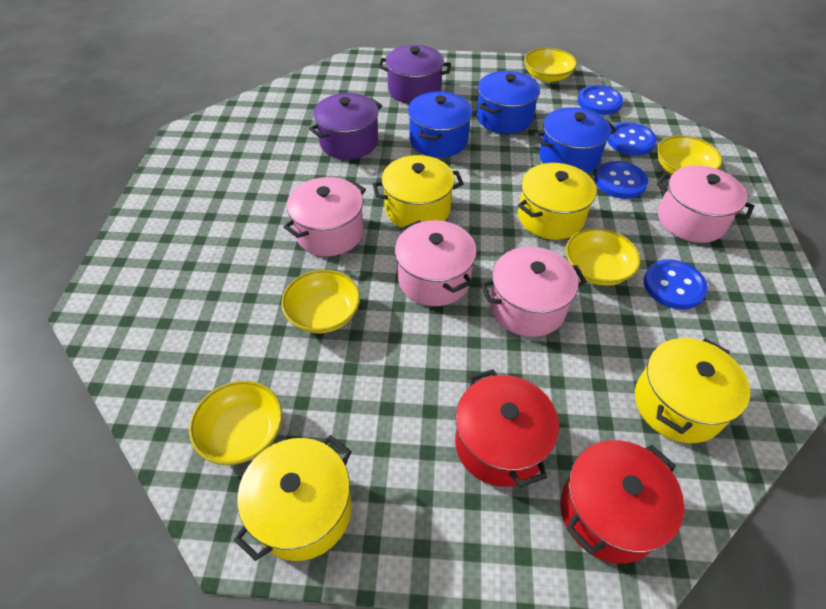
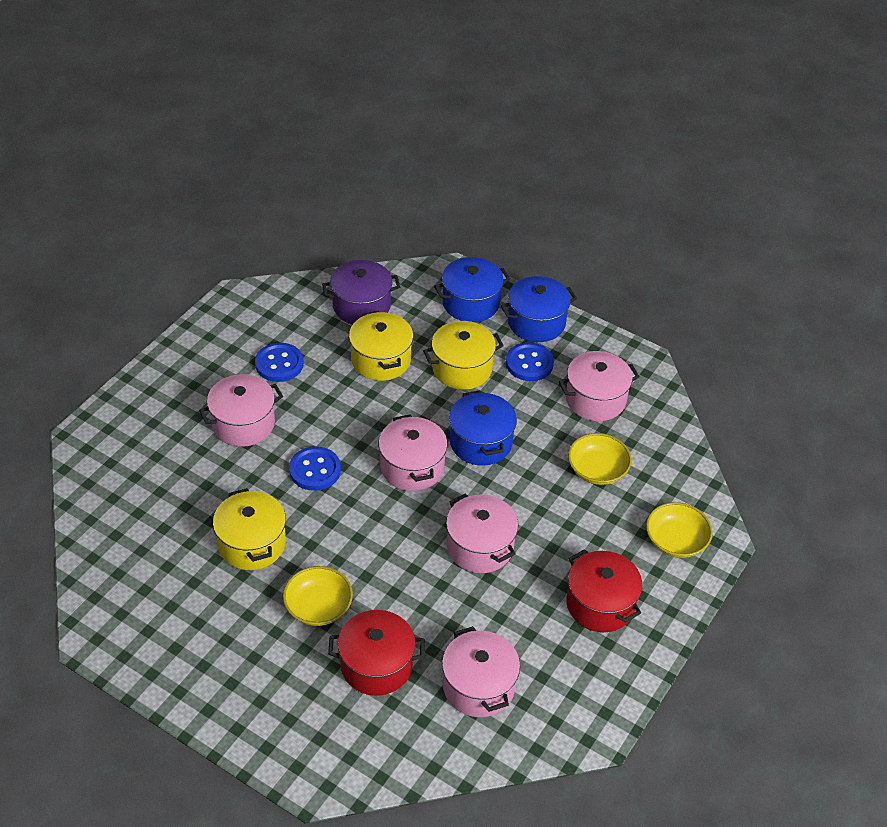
blue button: 4 -> 3
pink pot: 4 -> 5
purple pot: 2 -> 1
yellow bowl: 5 -> 3
yellow pot: 4 -> 3

